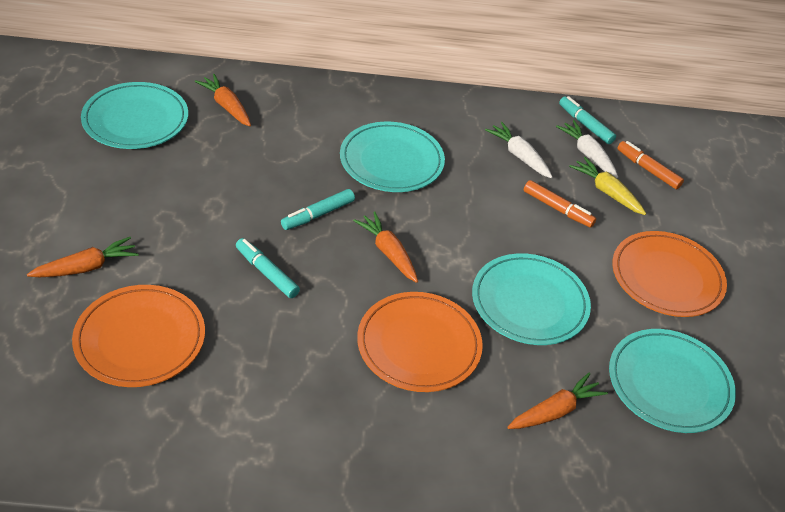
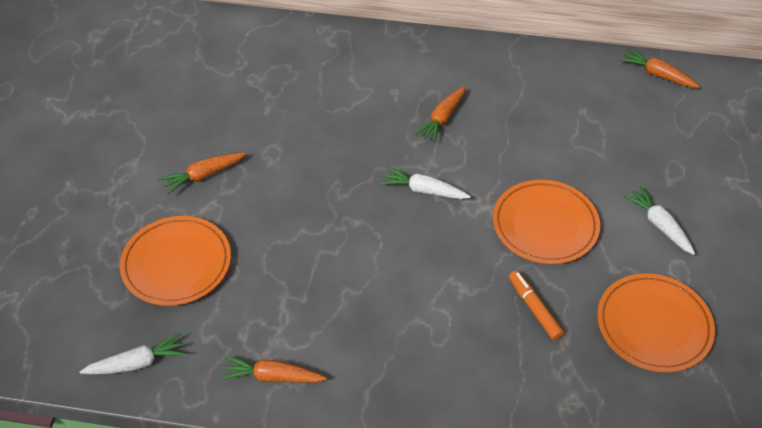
orange marker: 2 -> 1
turquoise marker: 3 -> 0
turquoise plate: 4 -> 0
white carrot: 2 -> 3
yellow carrot: 1 -> 0

